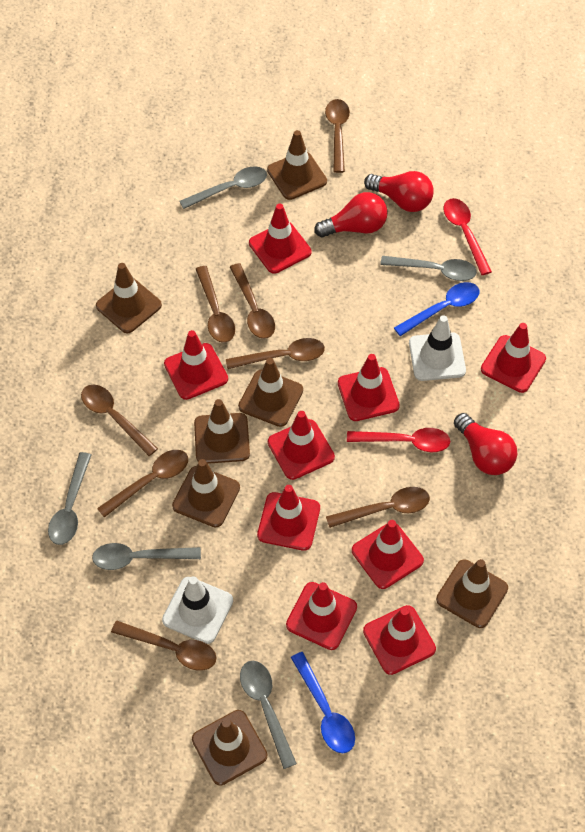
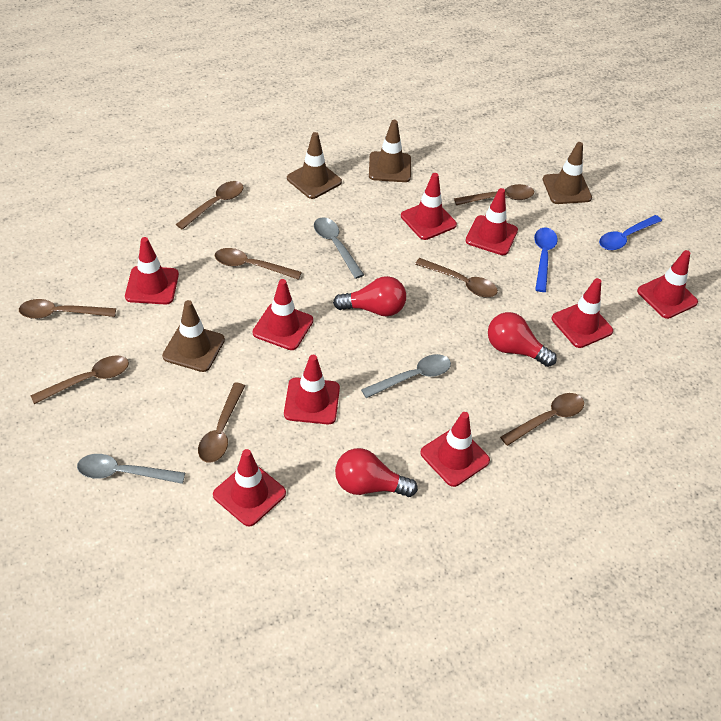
brown traffic cone: 7 -> 4
grey spoon: 5 -> 3
red spoon: 2 -> 0
white traffic cone: 2 -> 0

